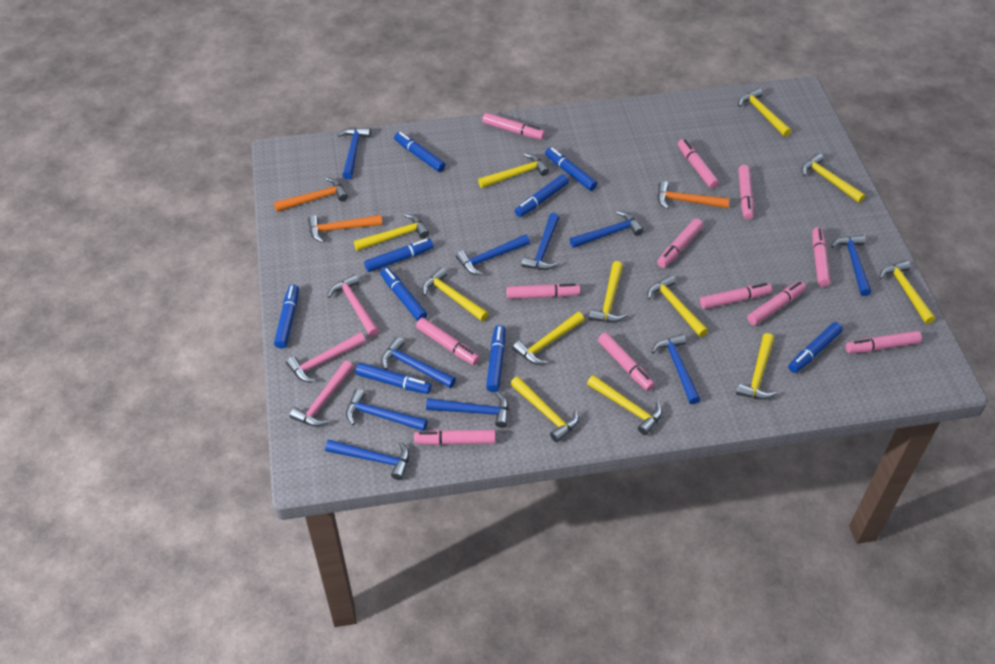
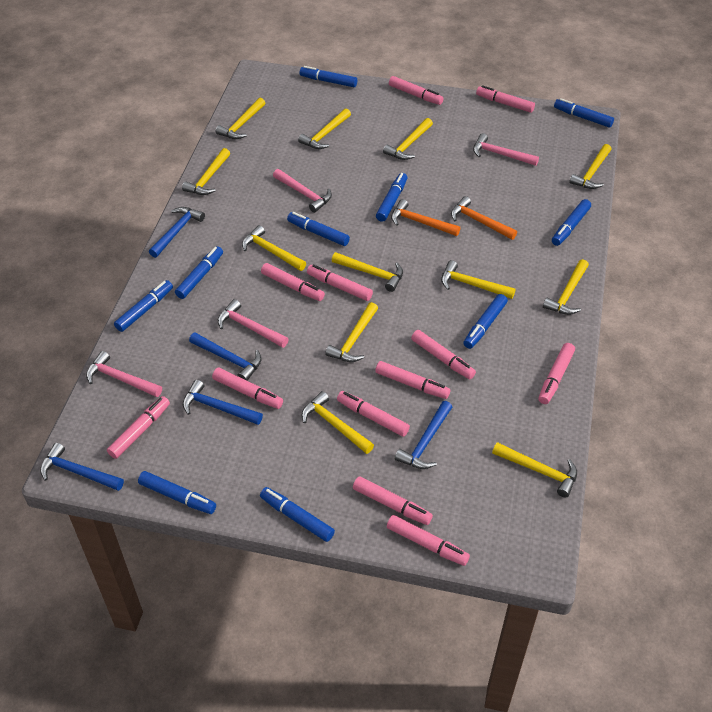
blue hammer: 10 -> 5
blue marker: 9 -> 10
orange hammer: 3 -> 2
pink hammer: 3 -> 4

